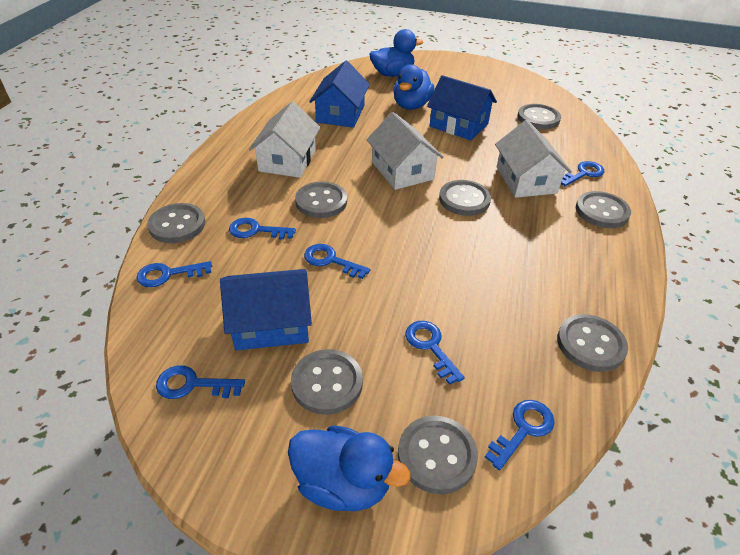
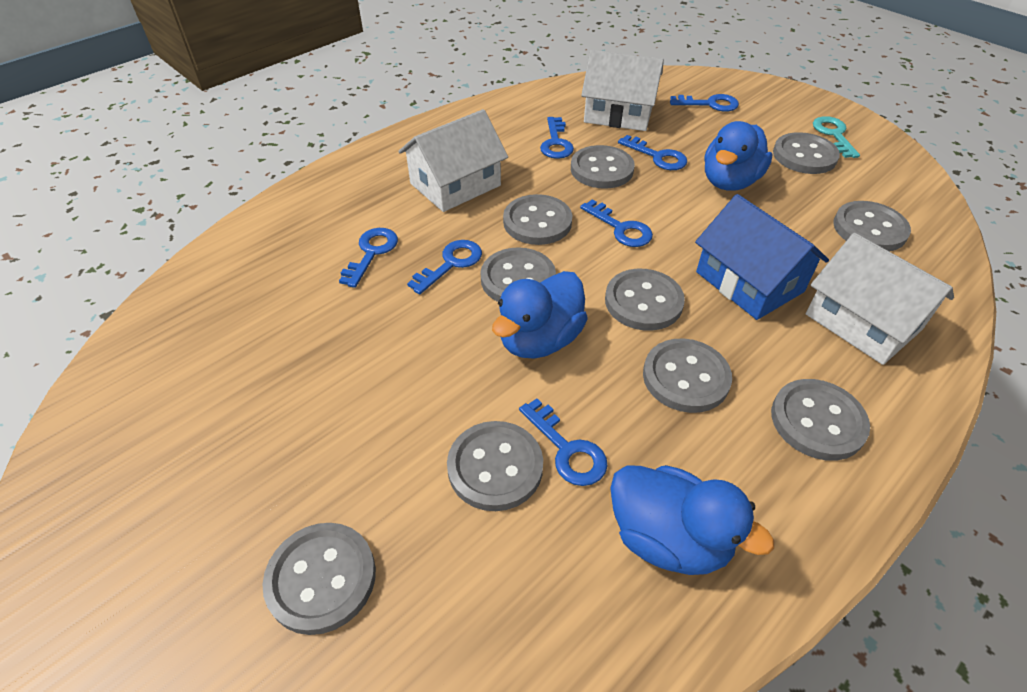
blue house: 3 -> 1
grey button: 8 -> 10
turquoise key: 0 -> 1

